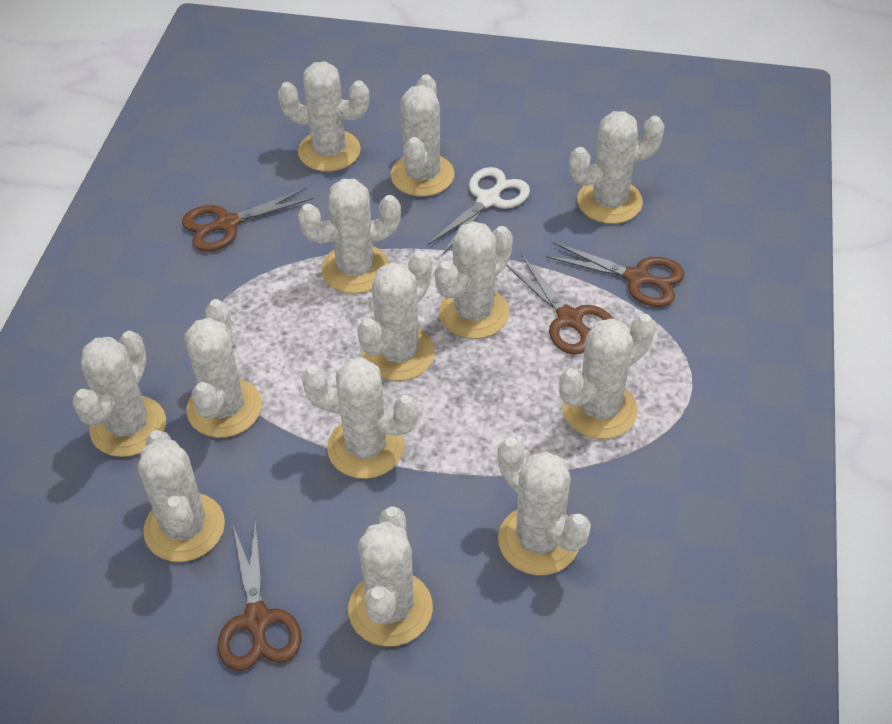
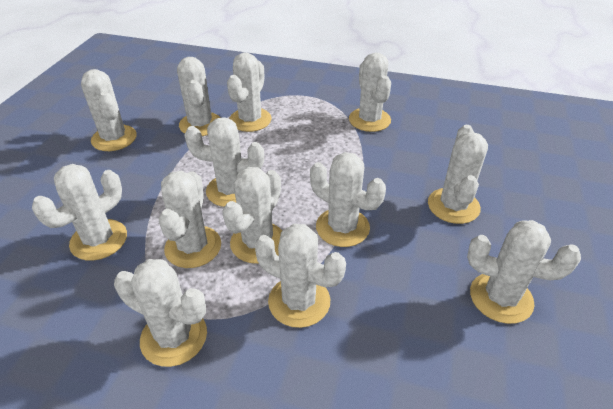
brown scissors: 4 -> 0
white scissors: 1 -> 0

